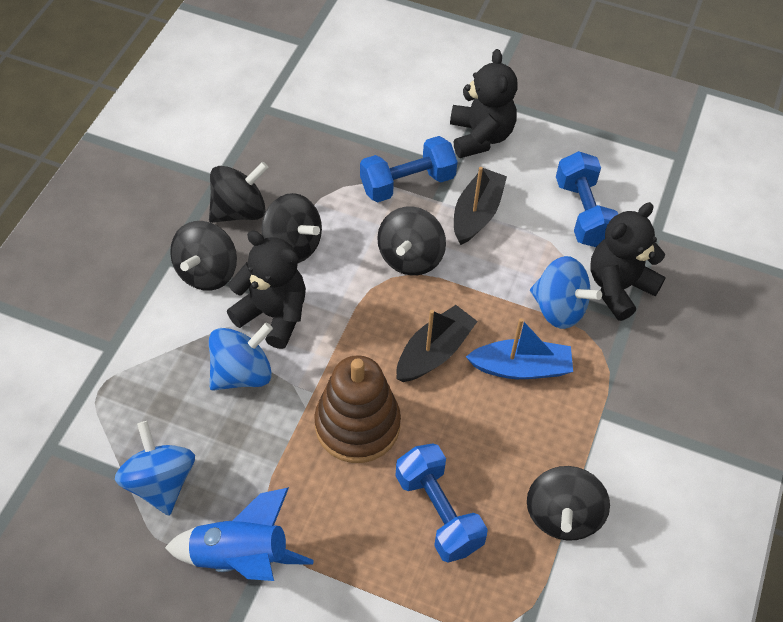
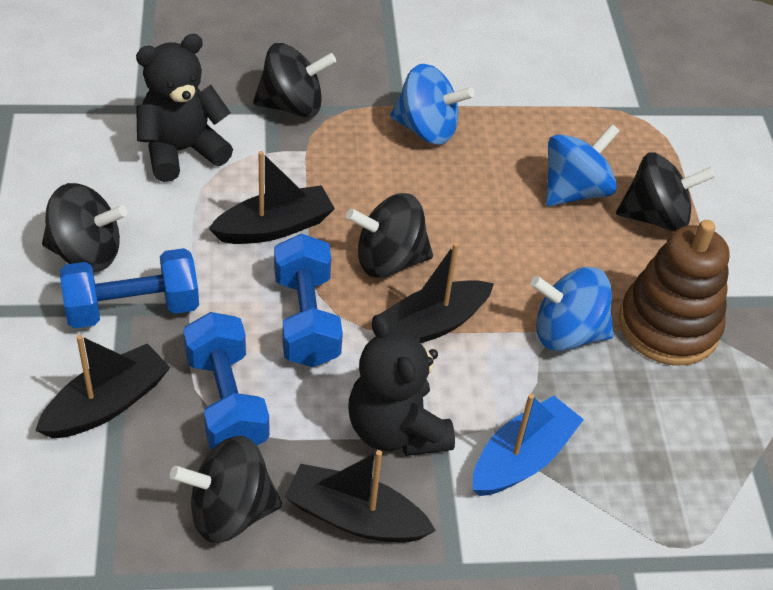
black boat: 2 -> 4
black teddy bear: 3 -> 2
blue rocket: 1 -> 0

